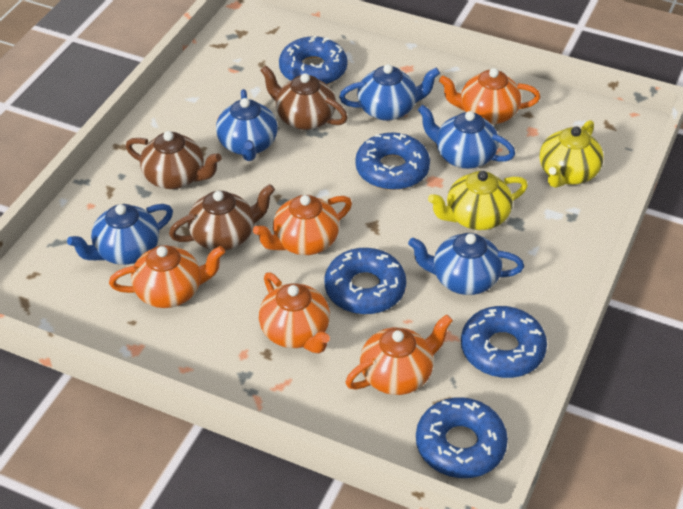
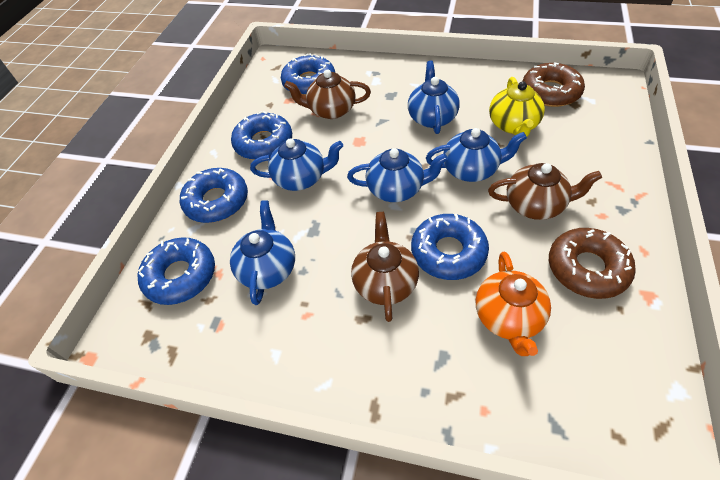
brown donut: 0 -> 2
orange teapot: 5 -> 1
yellow teapot: 2 -> 1

